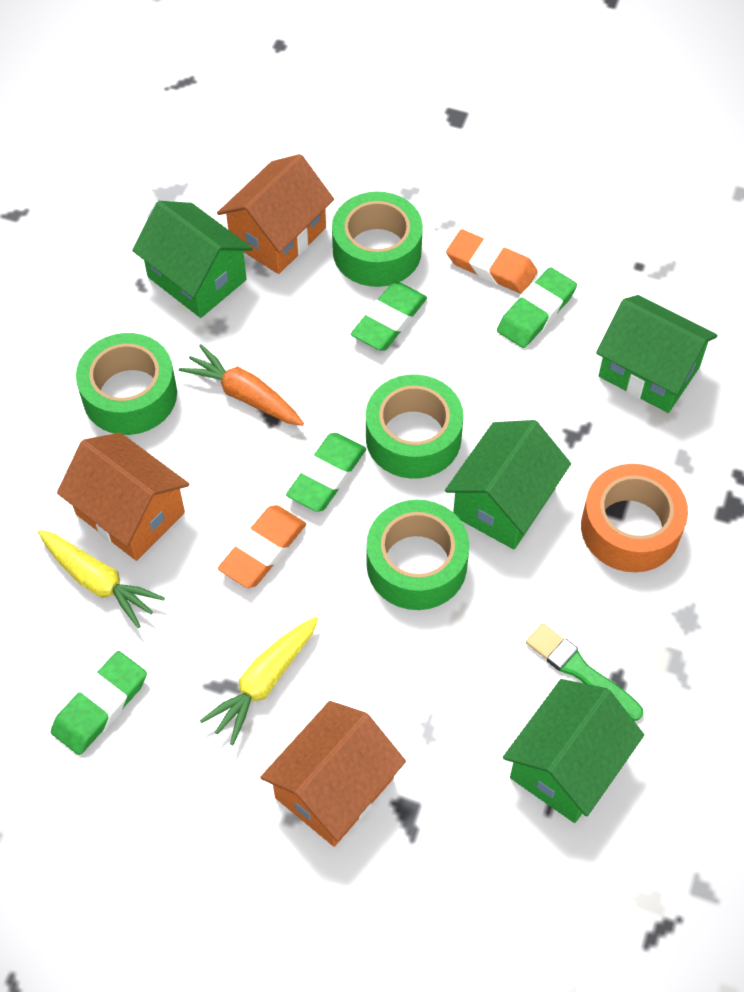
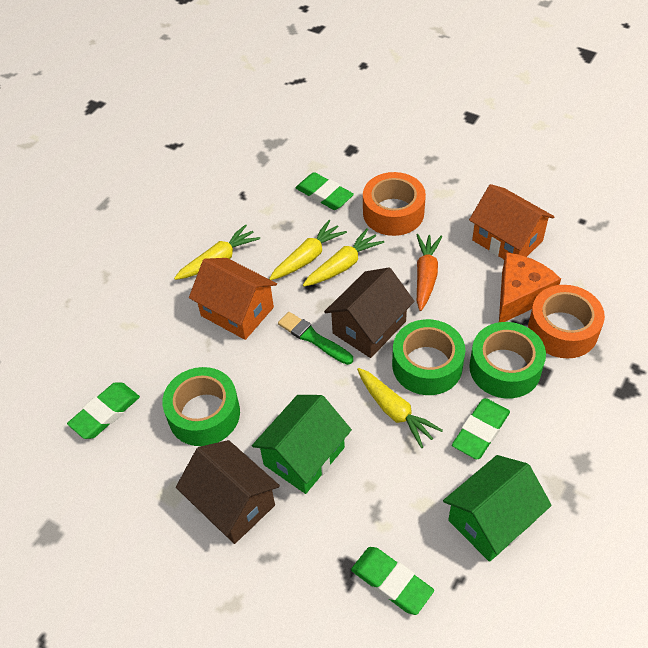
brown house: 0 -> 2
green house: 4 -> 2
green tape: 4 -> 3
orange cheese: 0 -> 1
orange eraser: 2 -> 0
orange house: 3 -> 2
orange tape: 1 -> 2
yellow carrot: 2 -> 4

